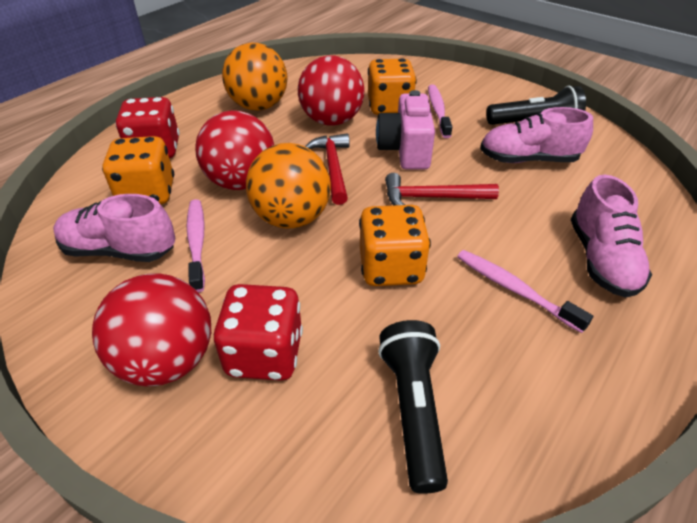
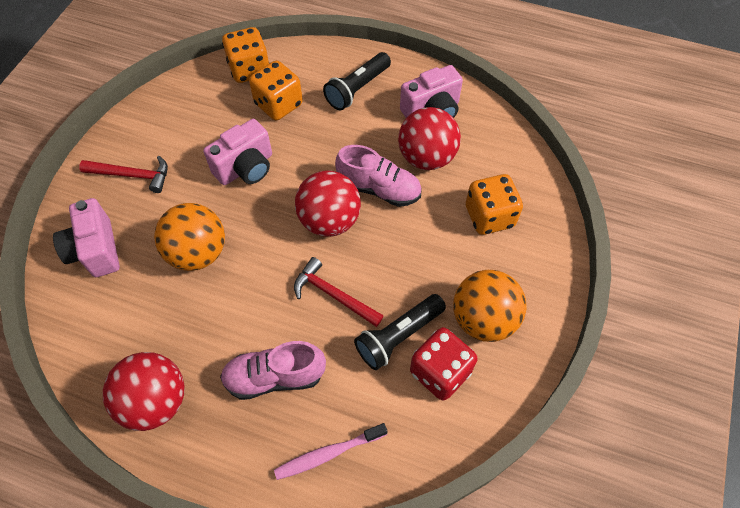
pink camera: 1 -> 3
pink shoe: 3 -> 2
pink toothbrush: 3 -> 1
red dice: 2 -> 1

